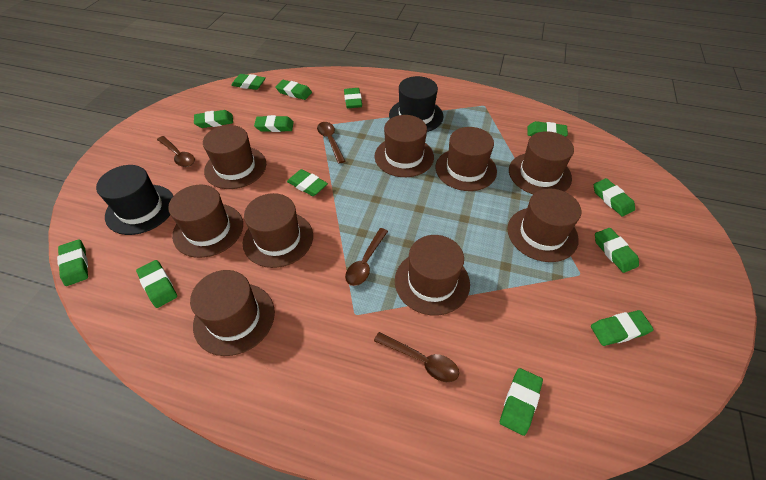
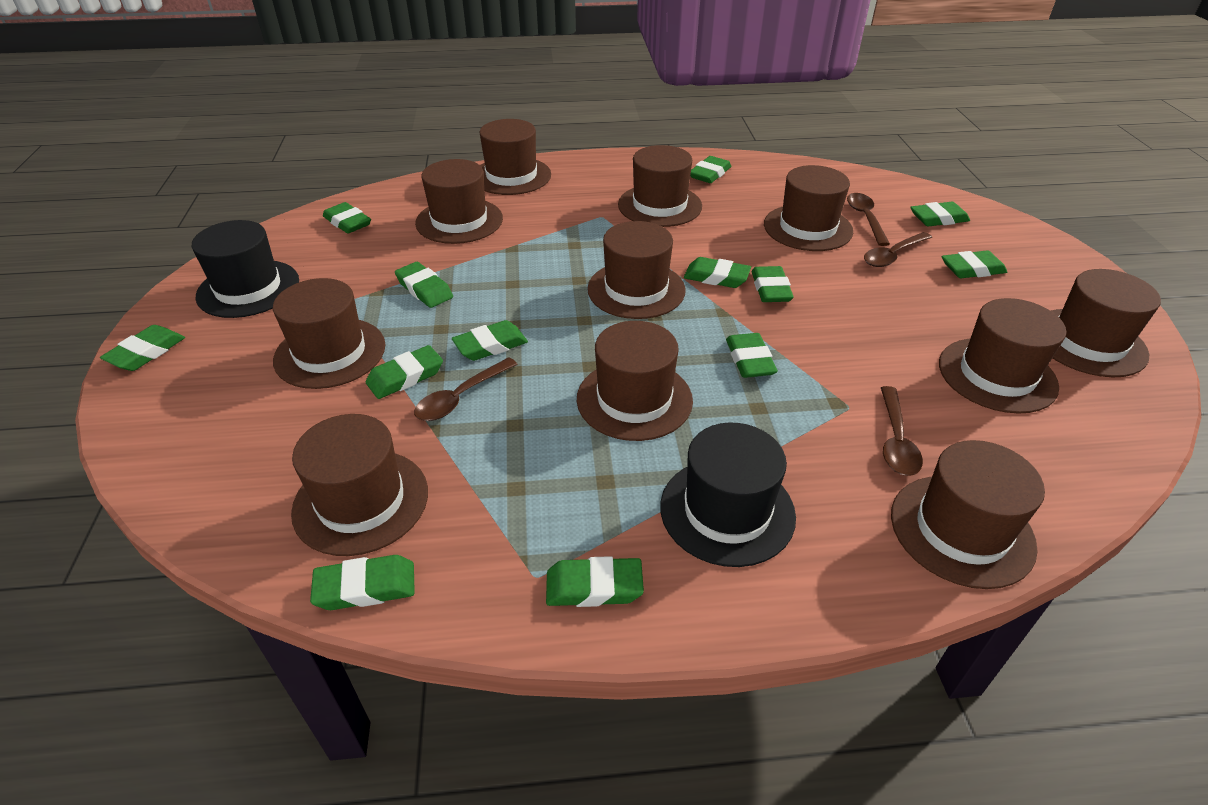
brown hat: 9 -> 11

